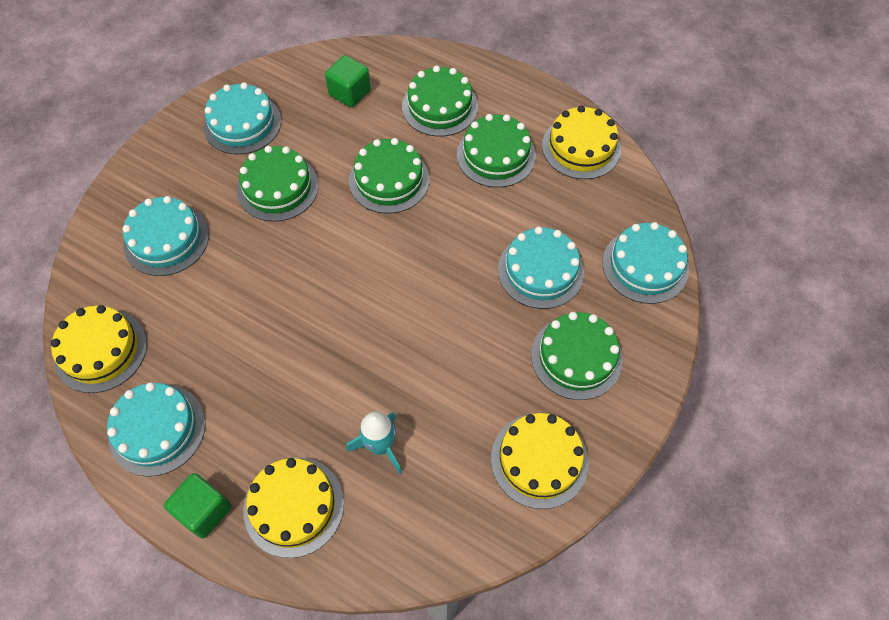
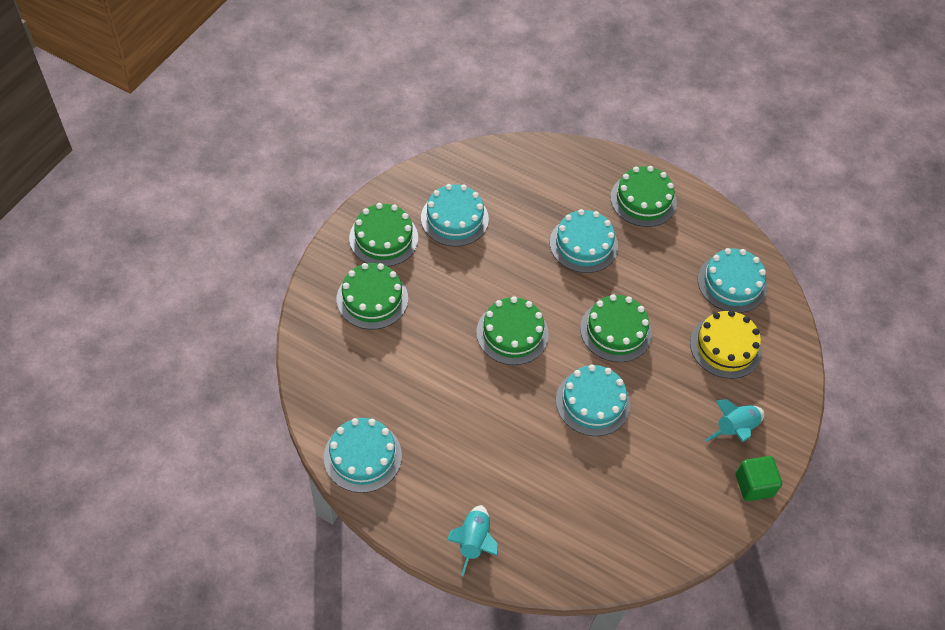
green cube: 2 -> 1
turquoise rocket: 1 -> 2
yellow cake: 4 -> 1

